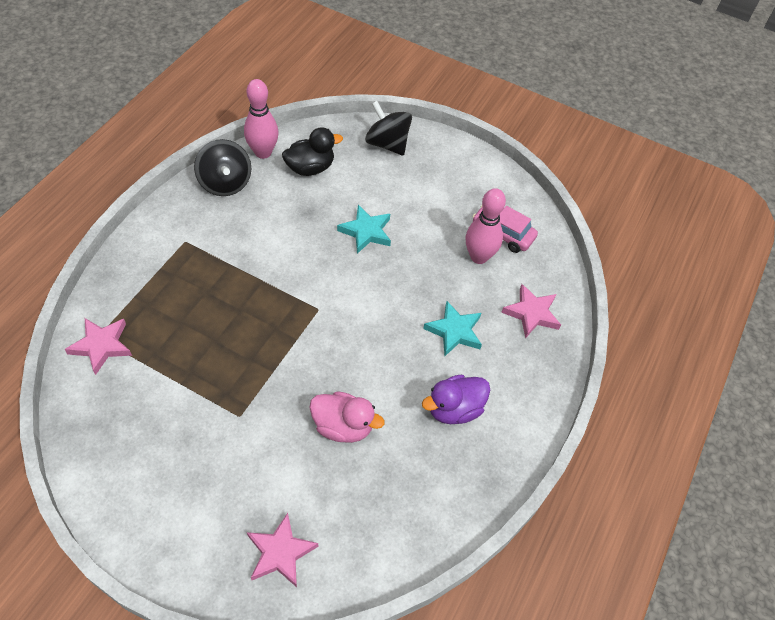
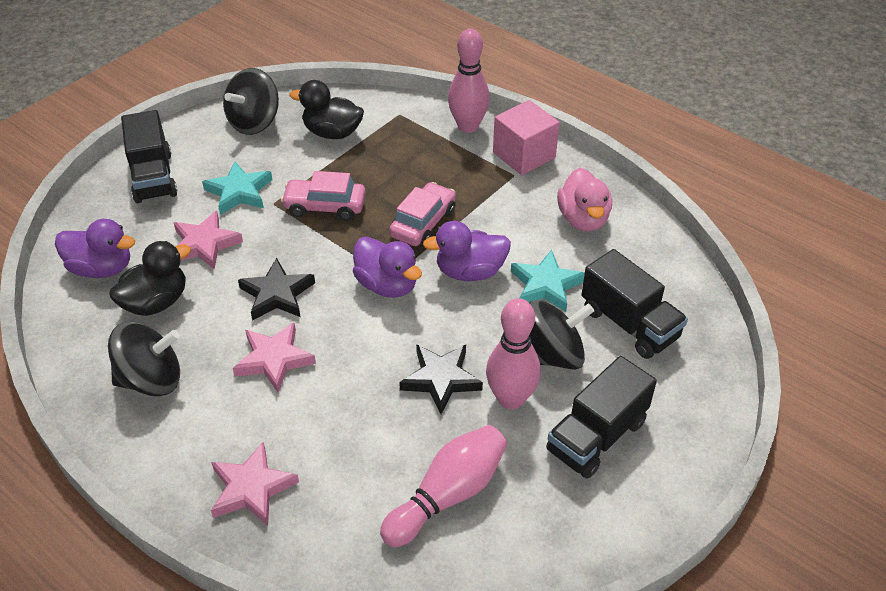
black duck: 1 -> 2
black spinning top: 2 -> 3
black star: 0 -> 2
black truck: 0 -> 3
pink bowling pin: 2 -> 3
pink car: 1 -> 2
pink cube: 0 -> 1
purple duck: 1 -> 3

